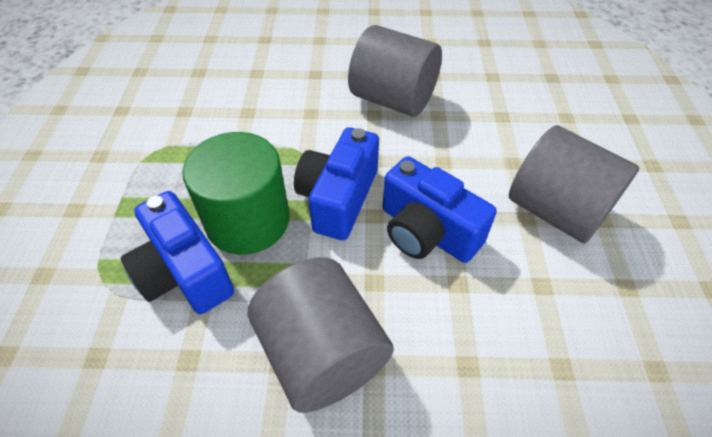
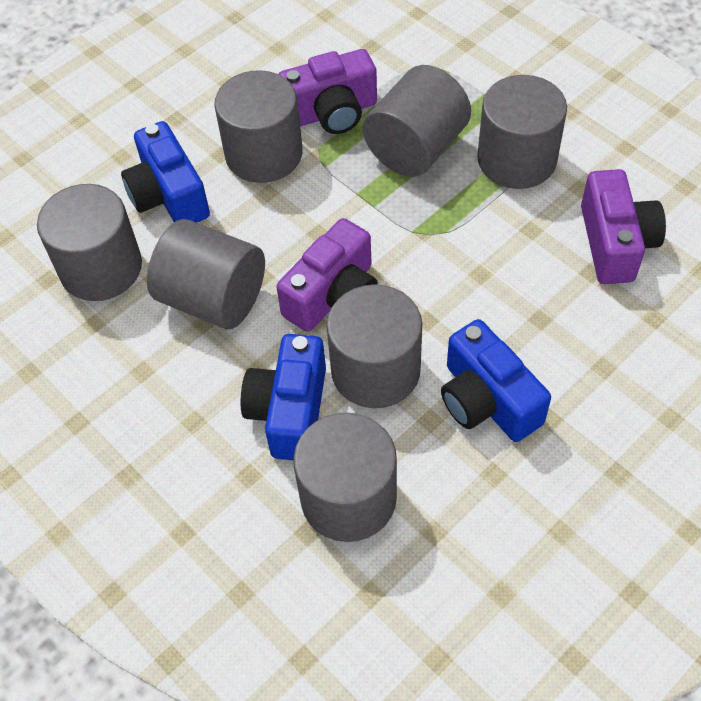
green cylinder: 1 -> 0
grey cylinder: 3 -> 7
purple camera: 0 -> 3

